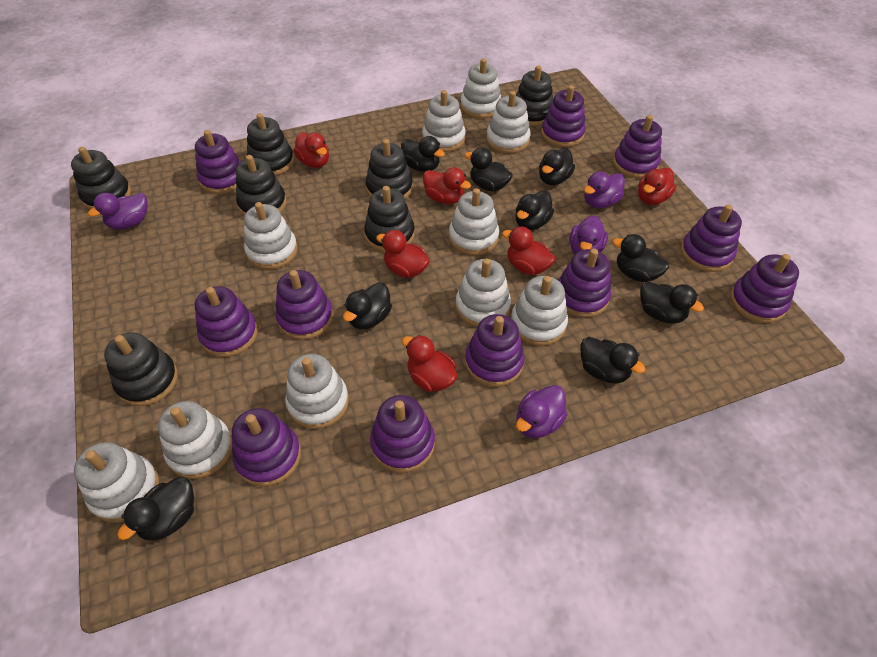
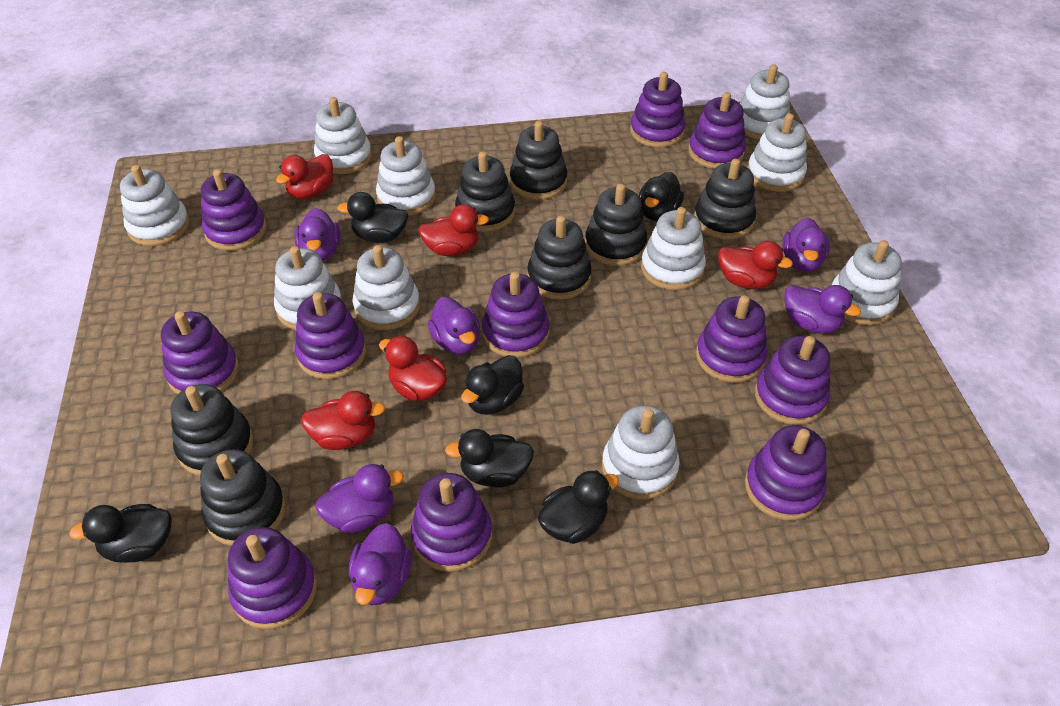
black duck: 9 -> 6
purple duck: 4 -> 6
red duck: 6 -> 5

